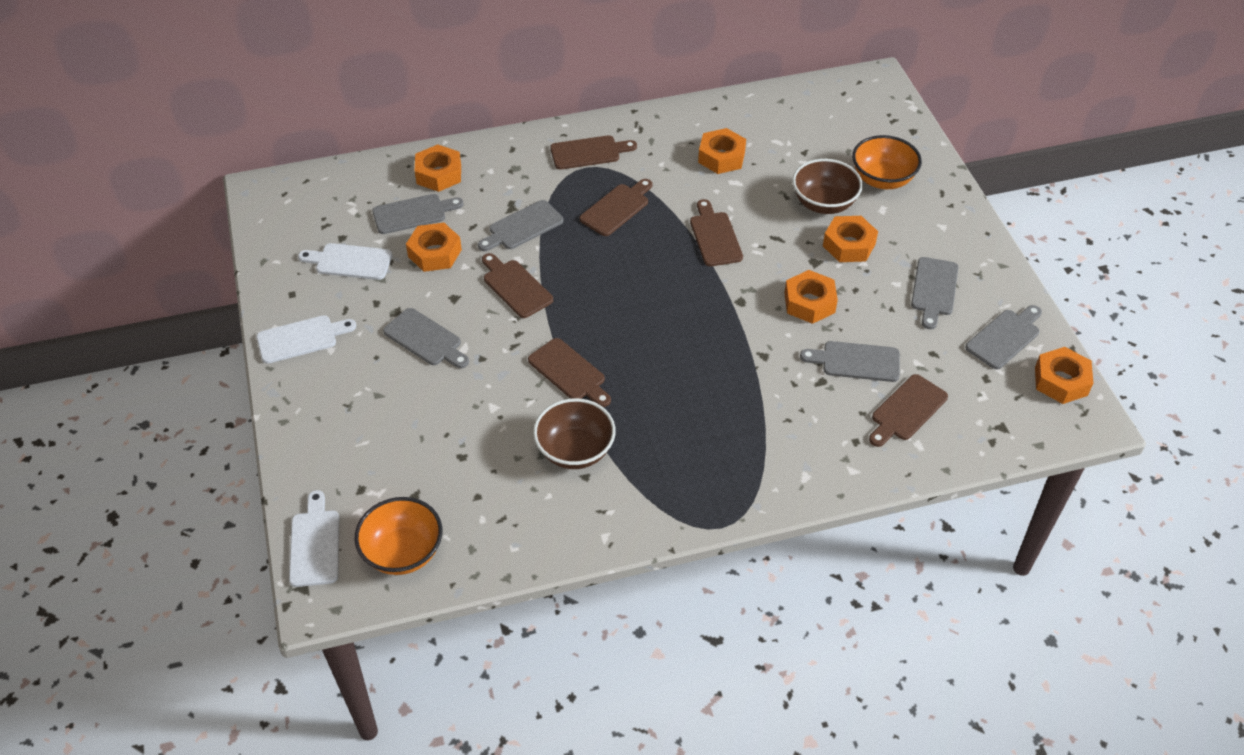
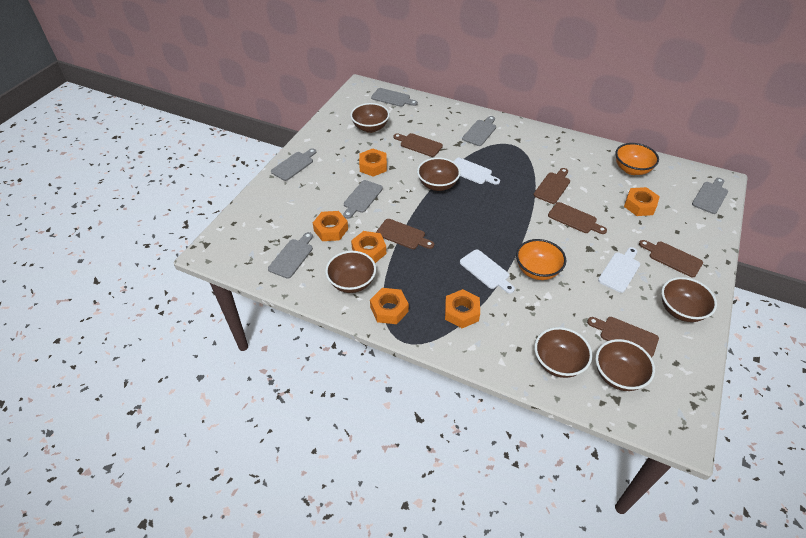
brown bowl: 2 -> 6

